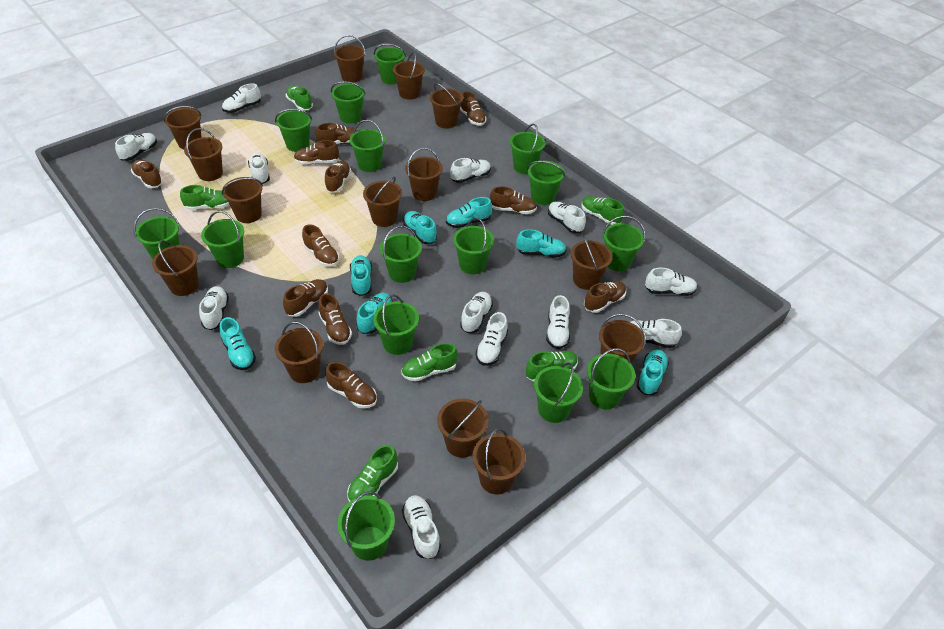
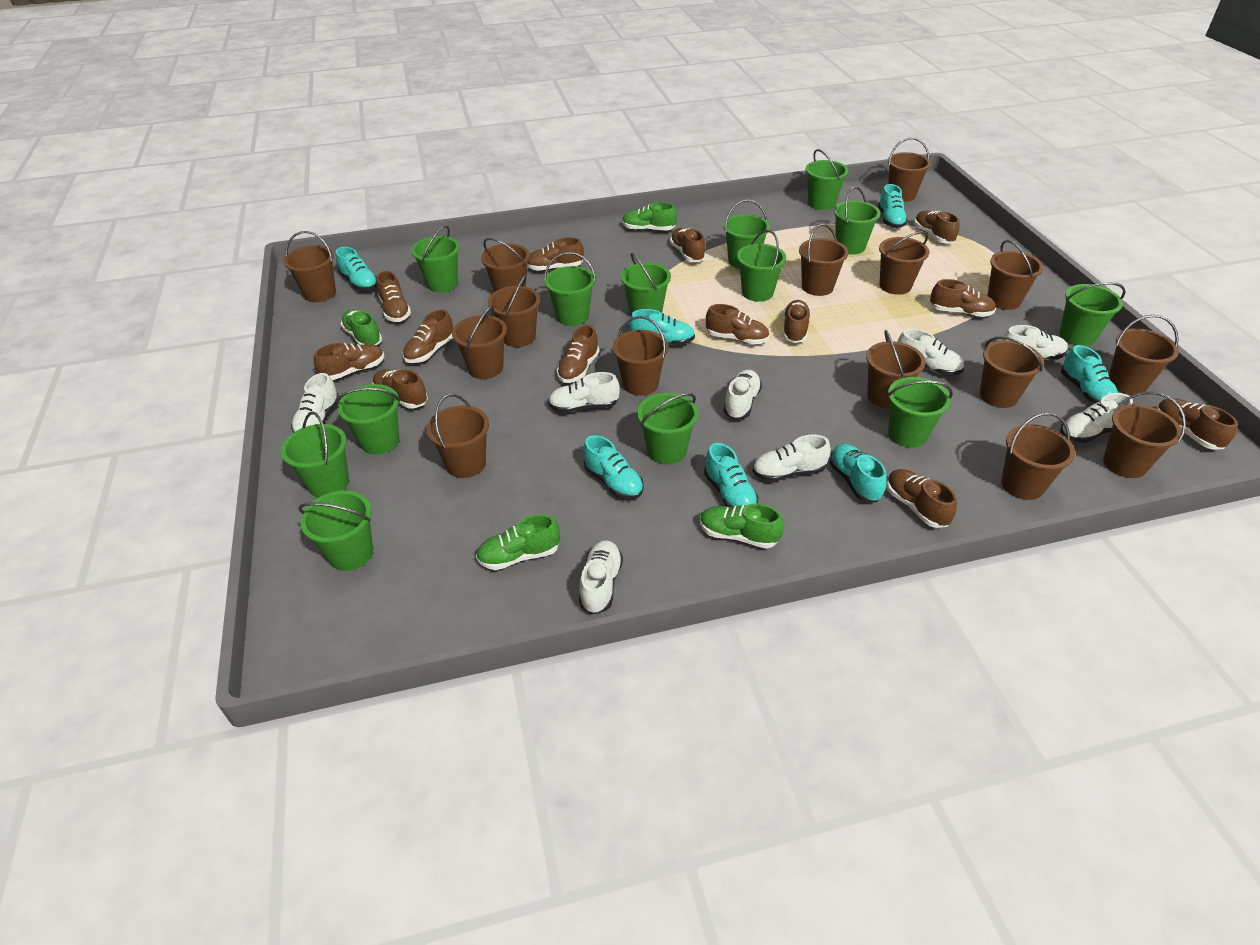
brown bucket: 14 -> 15
brown shoe: 11 -> 13
green bucket: 15 -> 13
green shoe: 6 -> 4
white shoe: 12 -> 8

